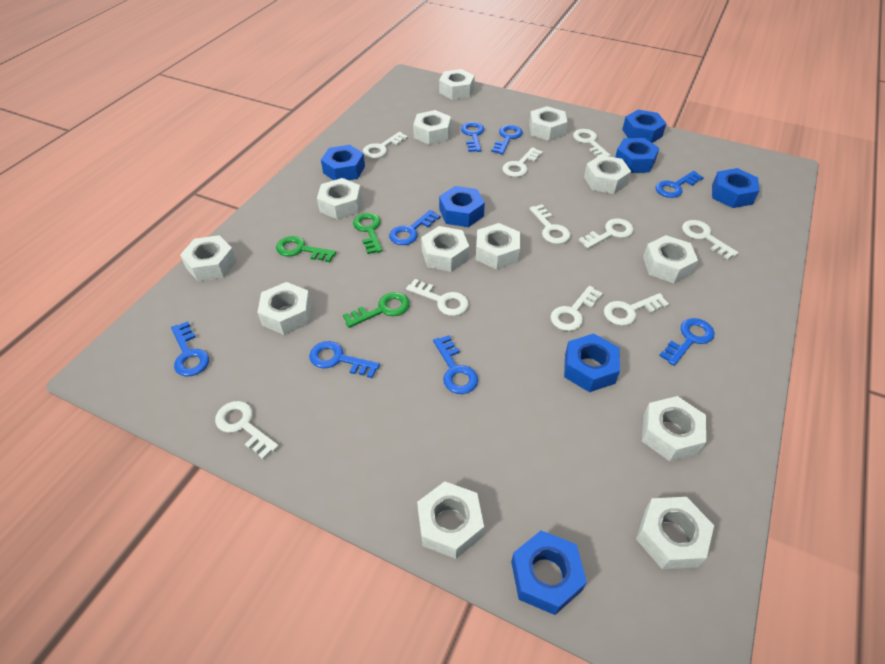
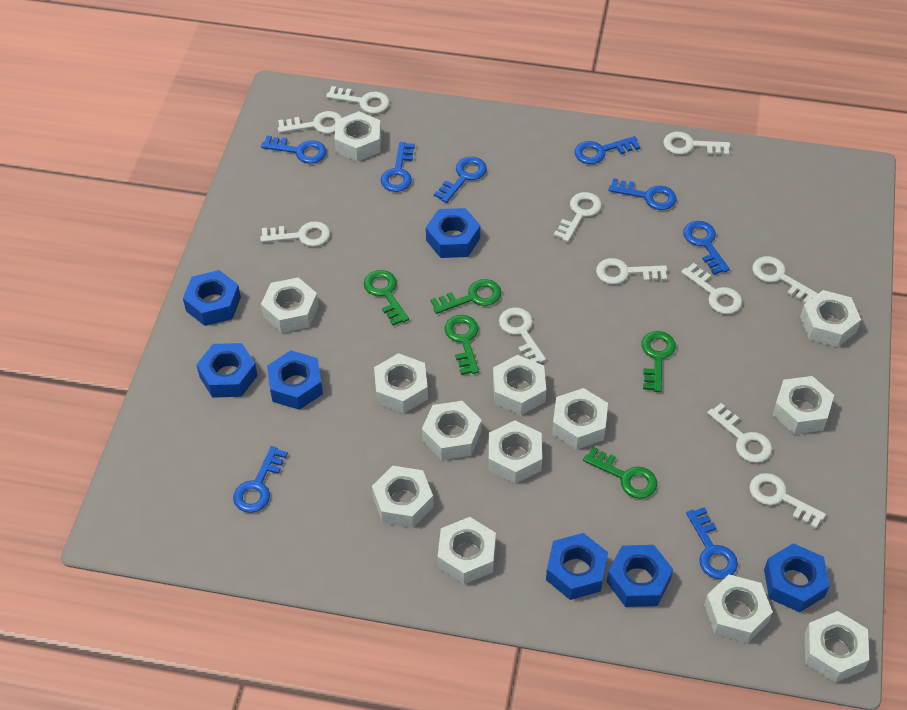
green key: 3 -> 5
white key: 10 -> 11

